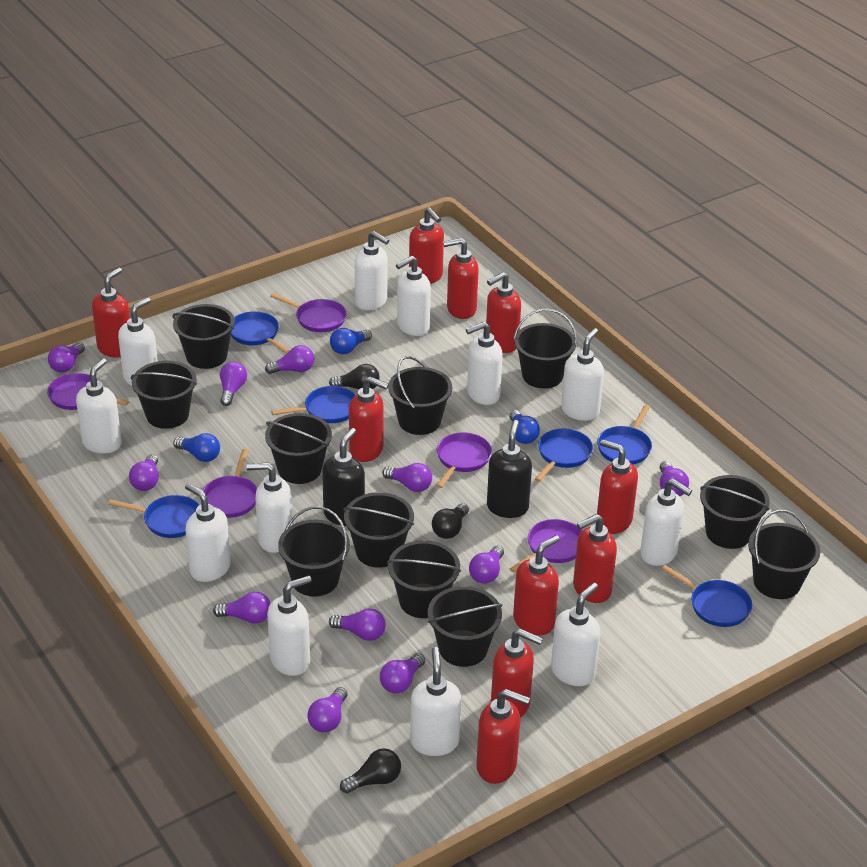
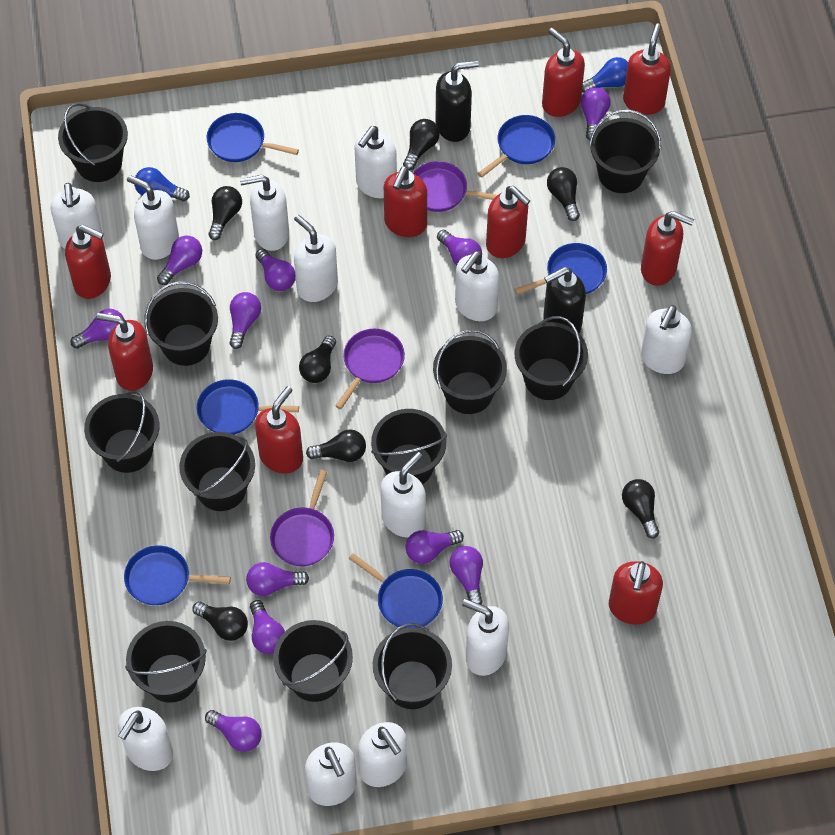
black light bulb: 3 -> 7
blue light bulb: 3 -> 2
purple pan: 5 -> 3
red soap dispenser: 10 -> 9

